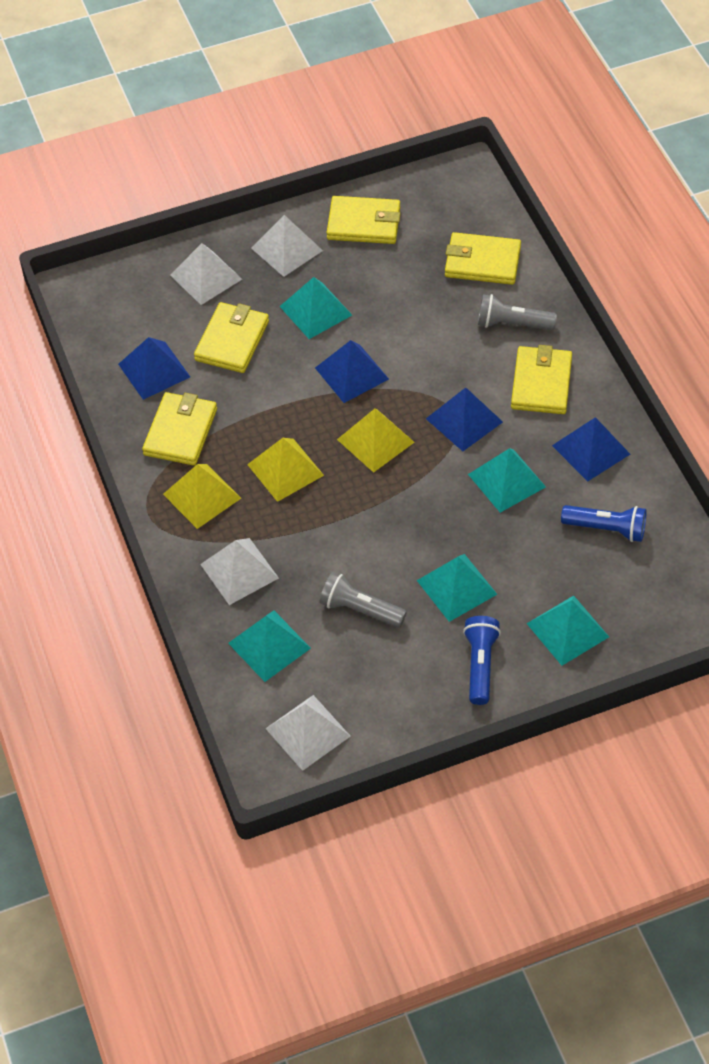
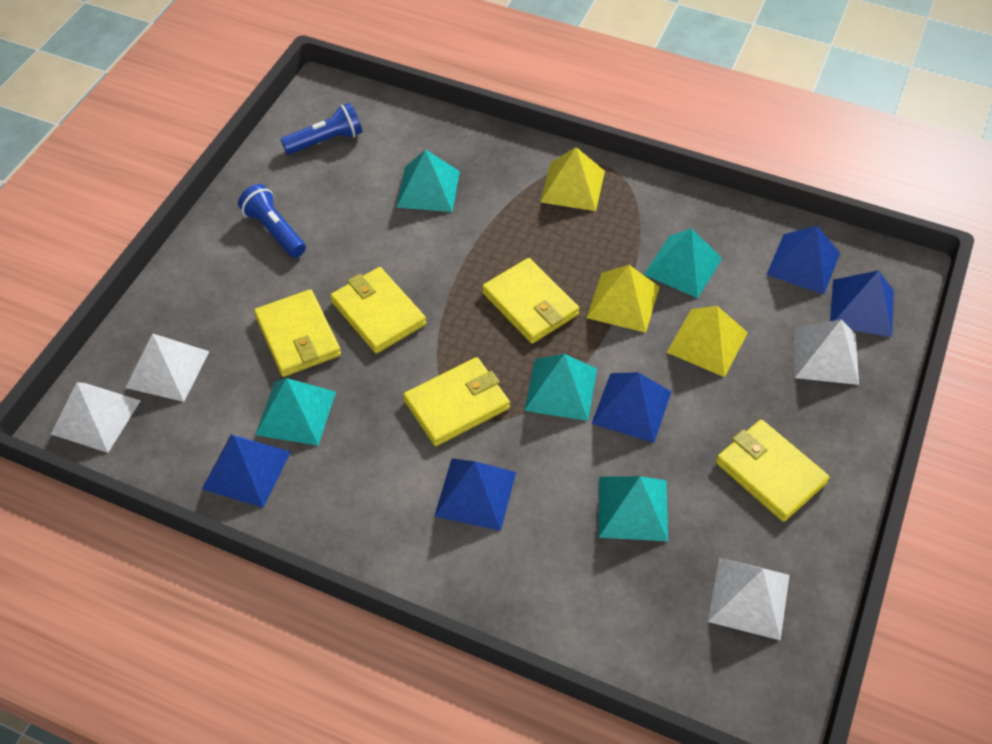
blue pyramid: 4 -> 5
grey flashlight: 2 -> 0

